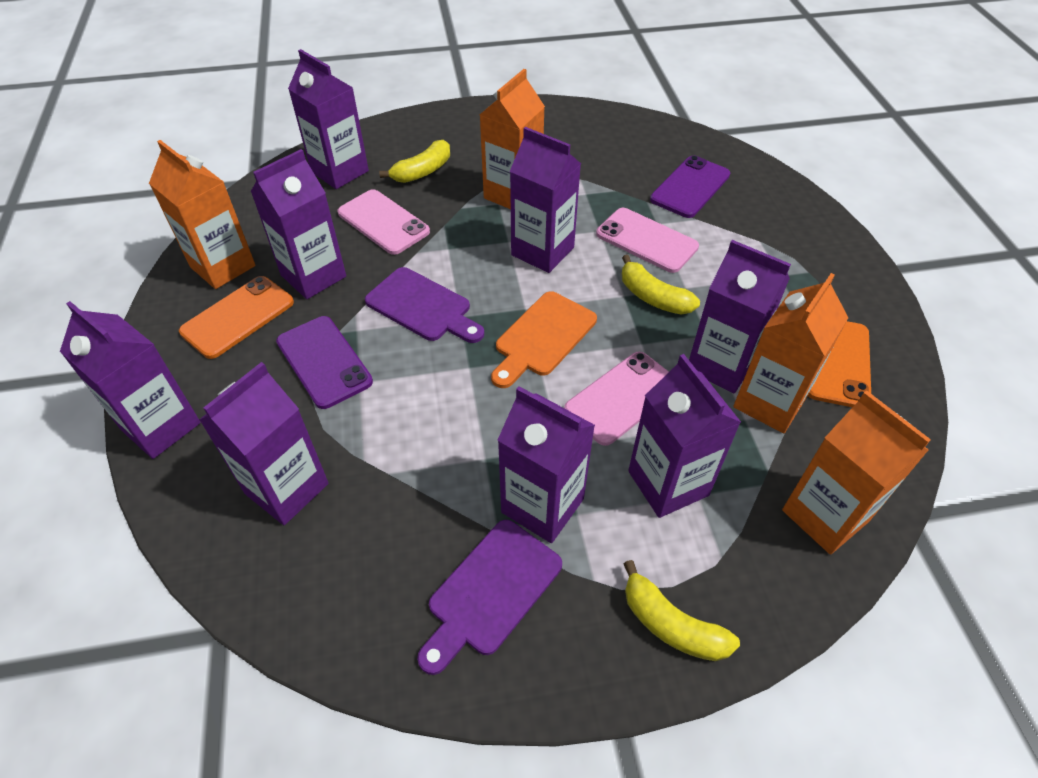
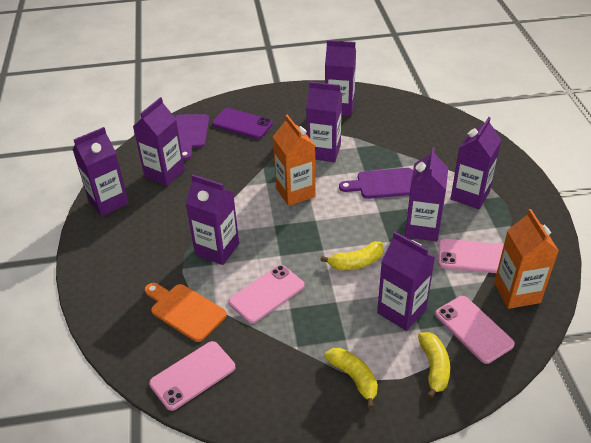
orange carton: 4 -> 2
orange phone: 2 -> 0
pink phone: 3 -> 4
purple phone: 2 -> 1

